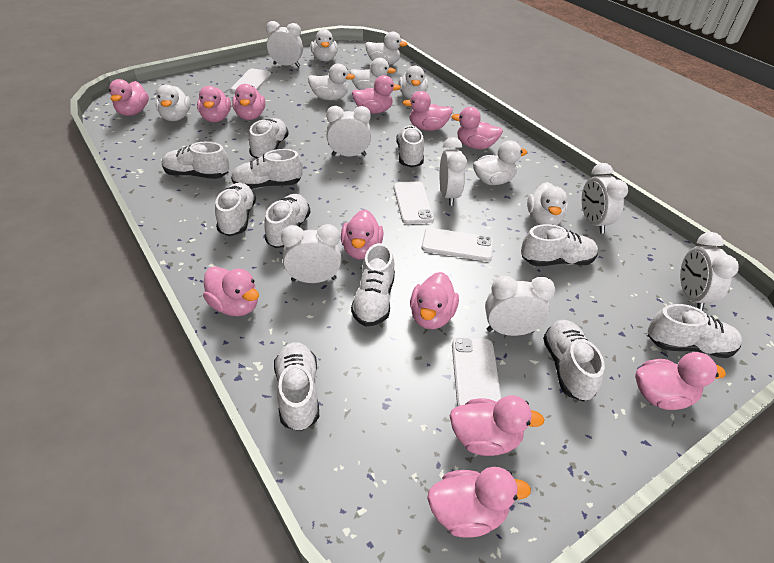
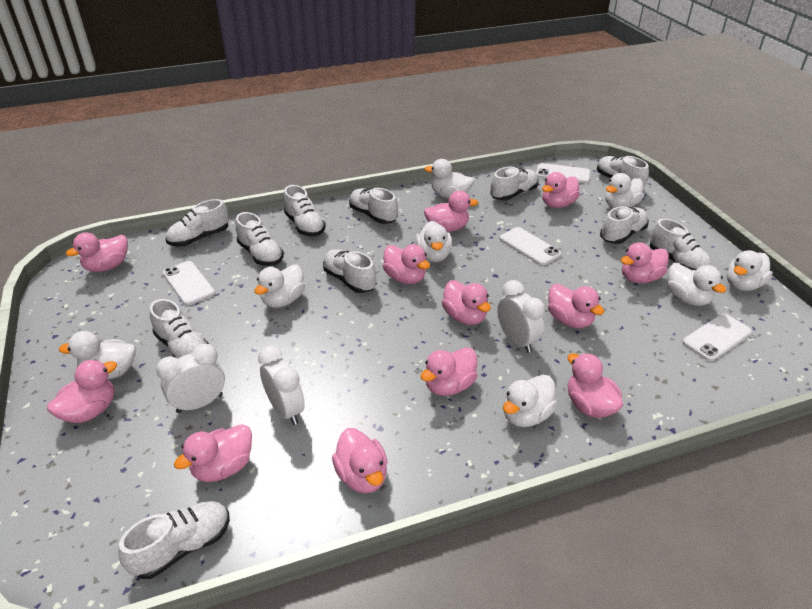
white clock: 7 -> 3

